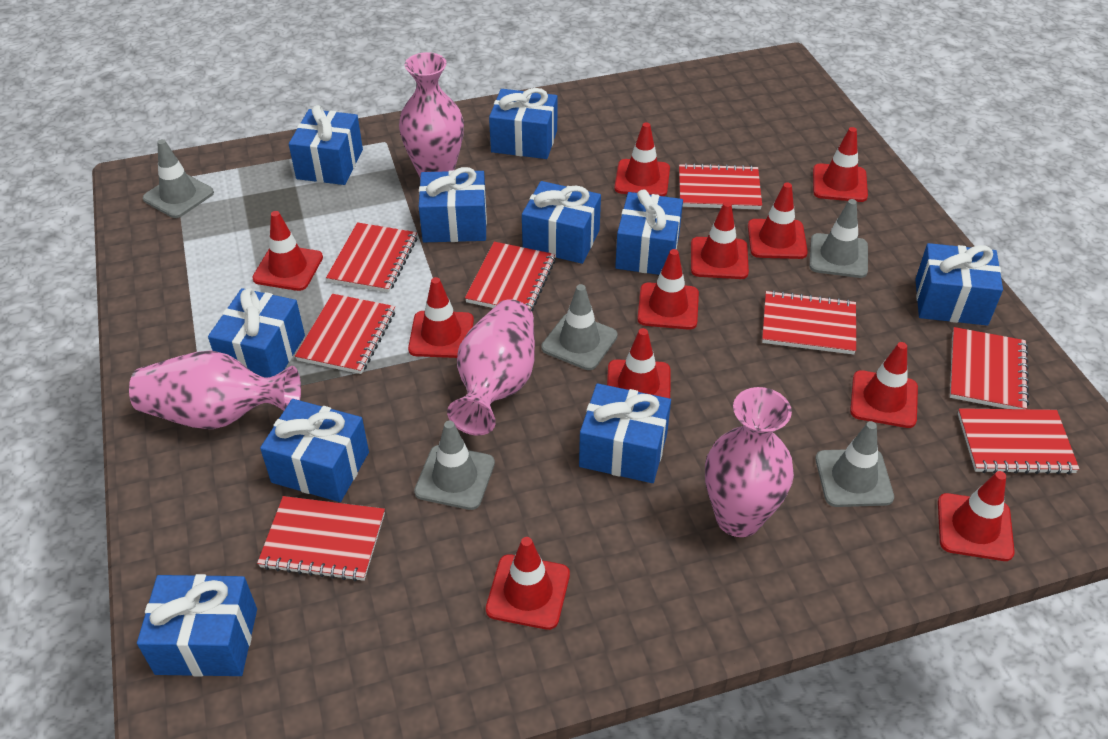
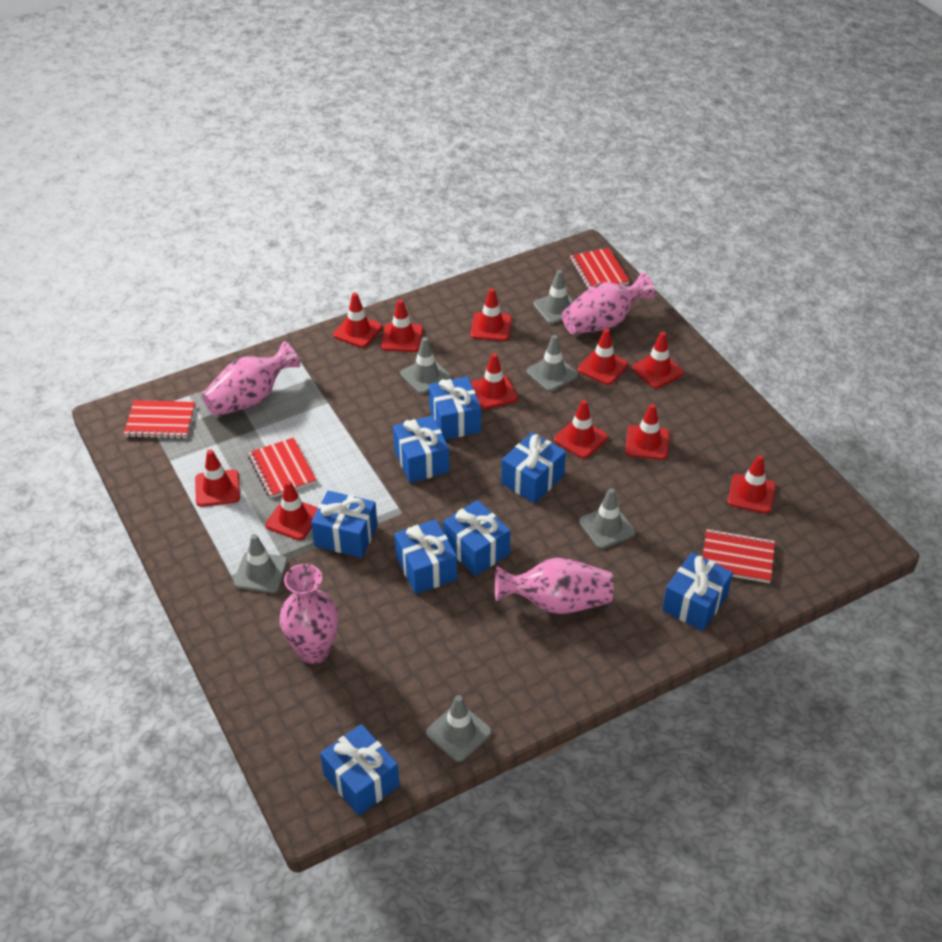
blue gift: 10 -> 8
grey traffic cone: 5 -> 6
red notebook: 8 -> 4

